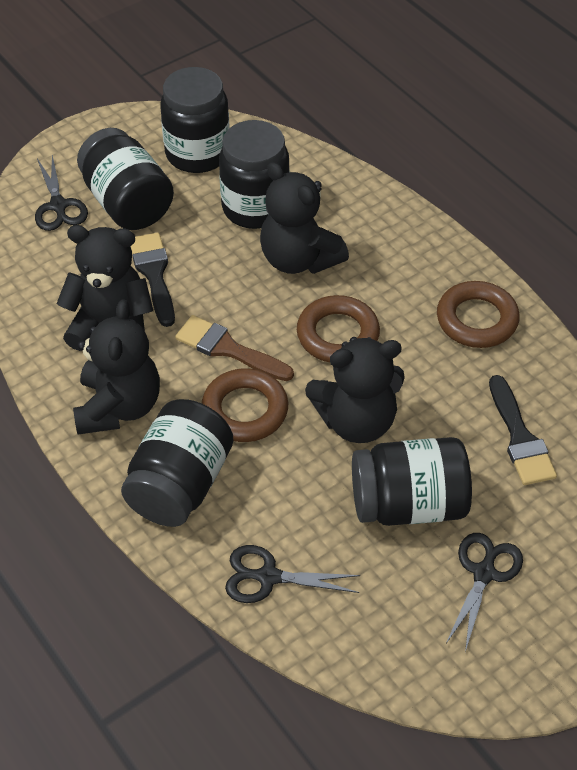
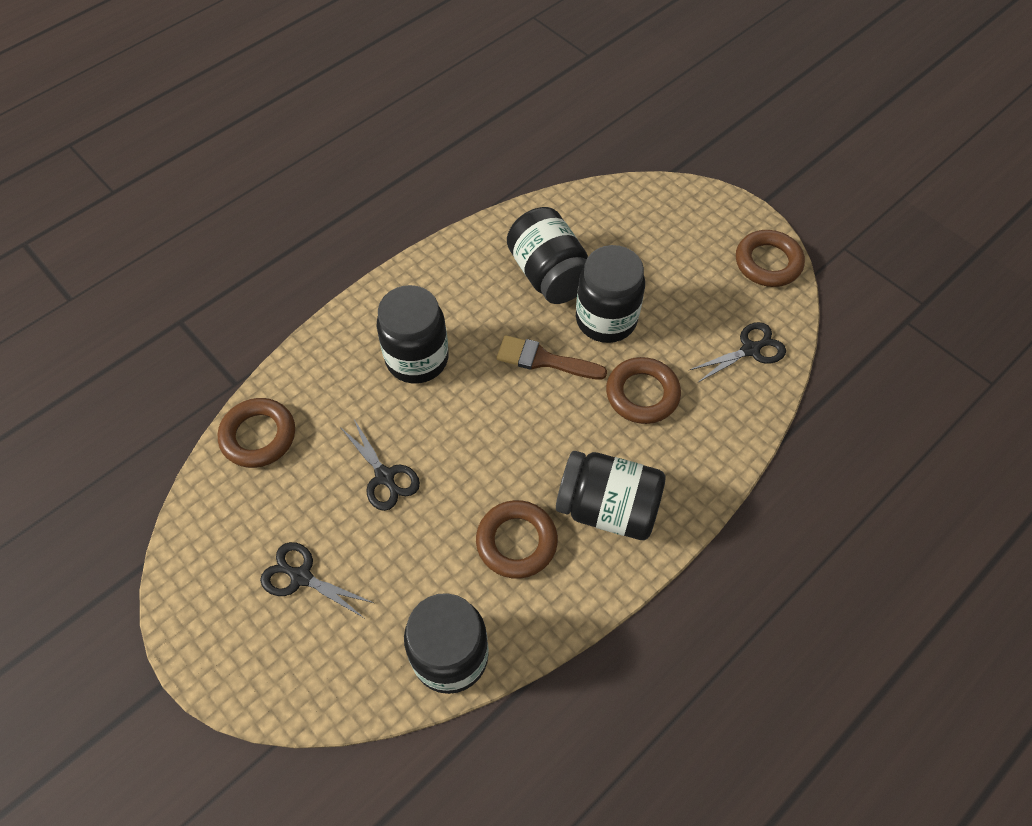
black brush: 2 -> 0
black teddy bear: 4 -> 0
brown ring: 3 -> 4

